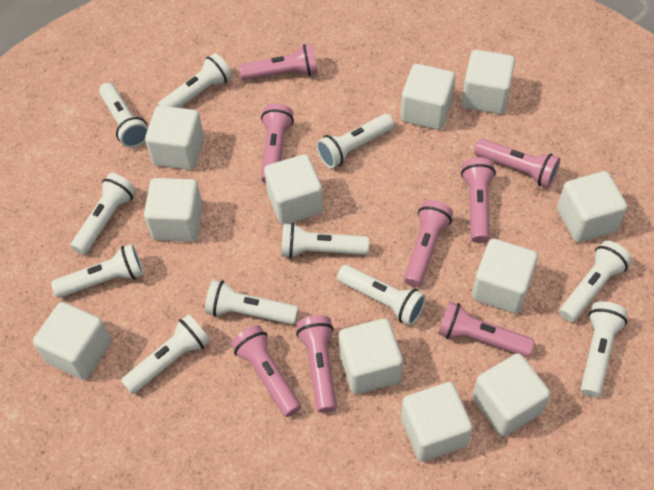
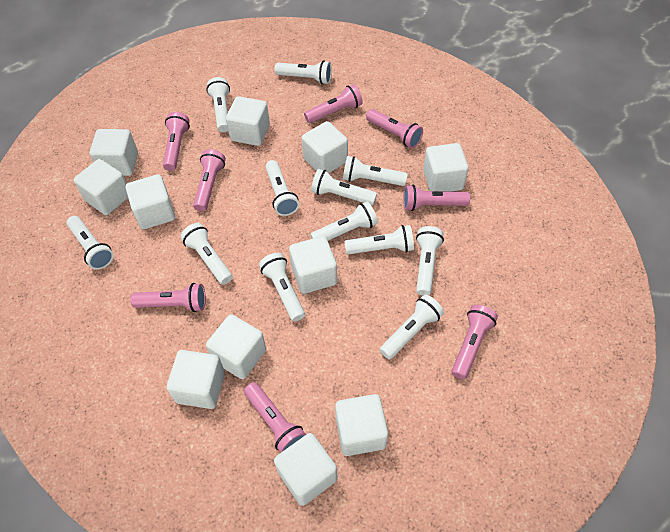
white flashlight: 11 -> 12

